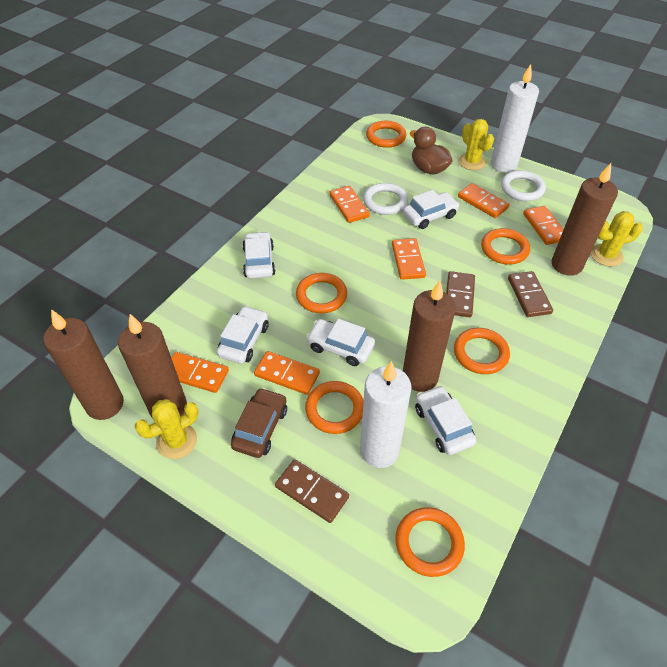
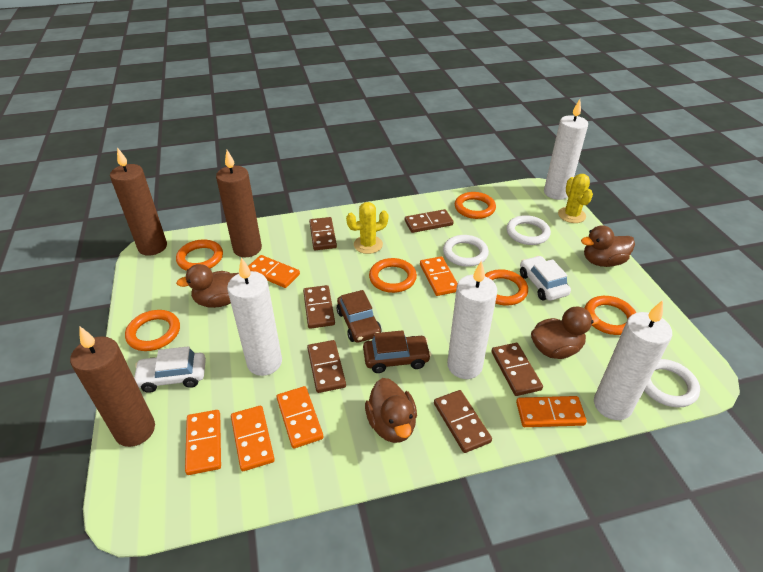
brown candle: 4 -> 3
brown car: 1 -> 2
brown domino: 3 -> 6
brown duck: 1 -> 4
white candle: 2 -> 4
white car: 5 -> 2
white ring: 2 -> 3
yellow cactus: 3 -> 2

